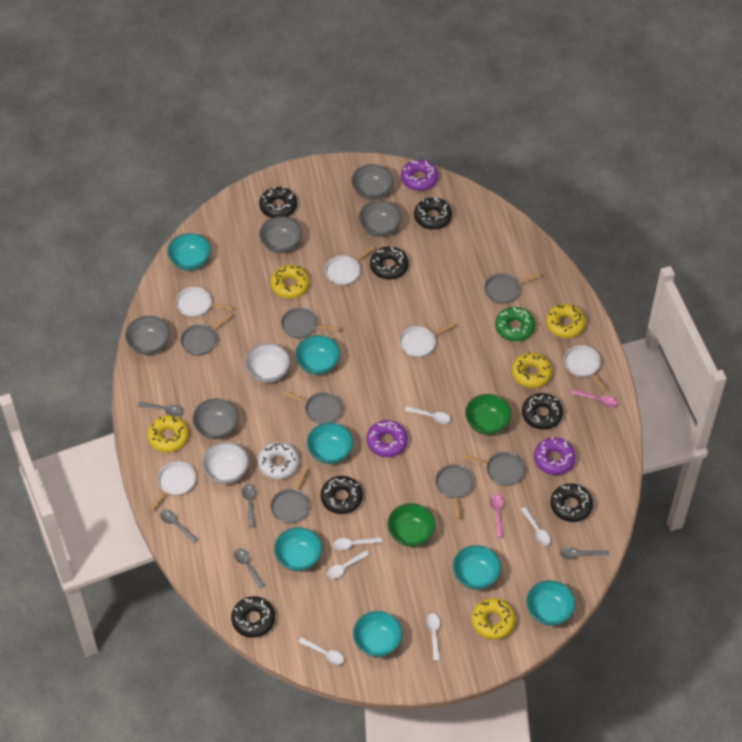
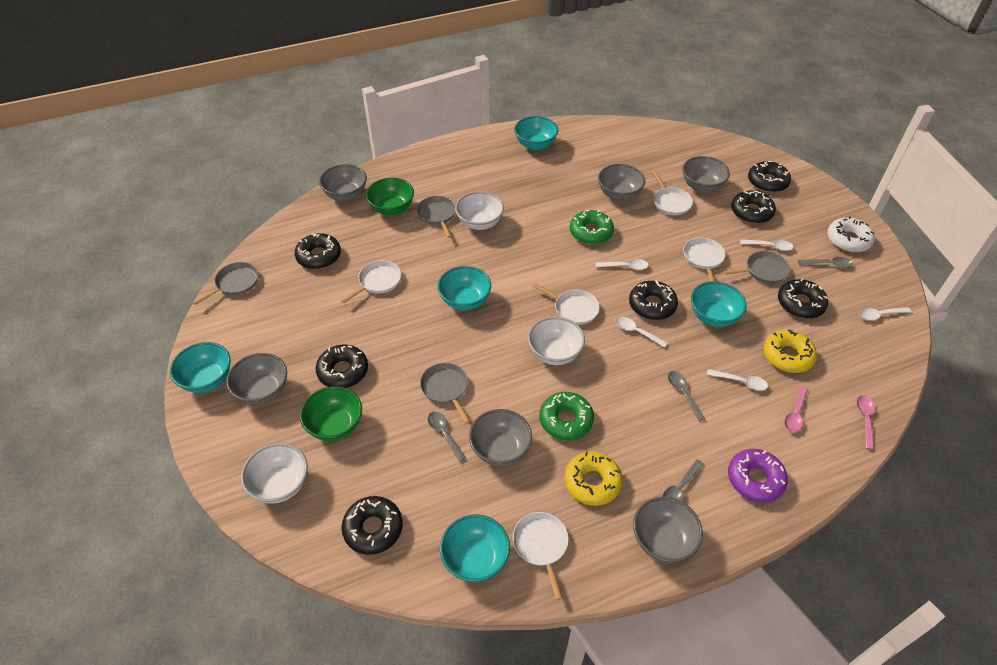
green donut: 1 -> 2
grey bowl: 5 -> 6
grey pan: 7 -> 4
grey spoon: 5 -> 4
purple donut: 3 -> 1
turquoise bowl: 7 -> 5
white bowl: 2 -> 3
white spoon: 6 -> 5
yellow donut: 5 -> 2

